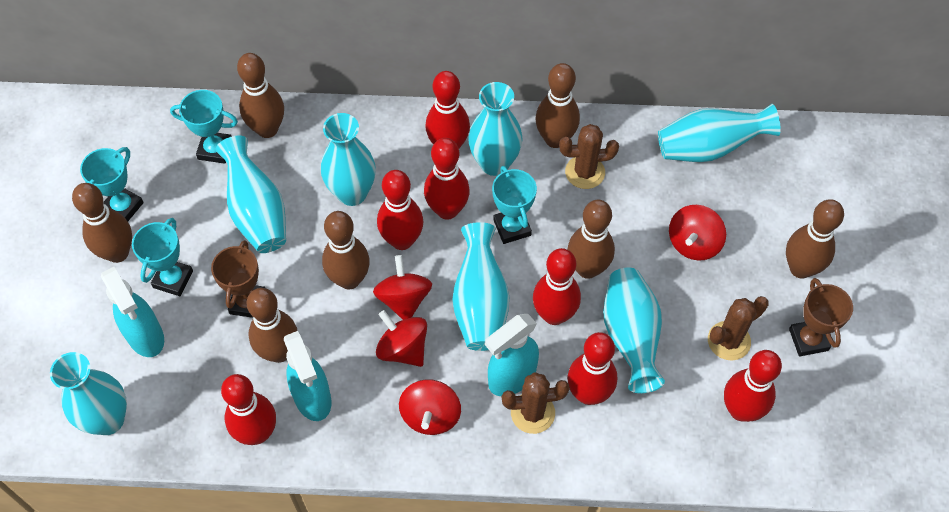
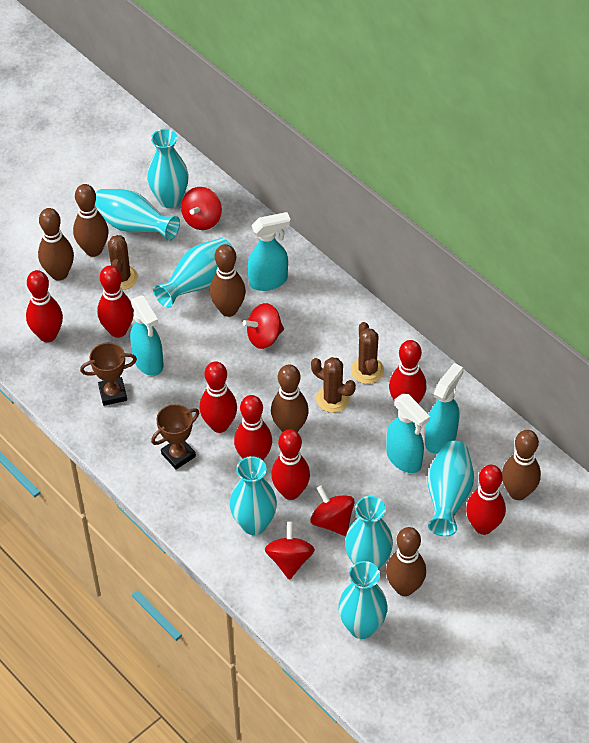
brown bowling pin: 7 -> 6
turquoise spray bottle: 3 -> 4
turquoise trophy: 4 -> 0

